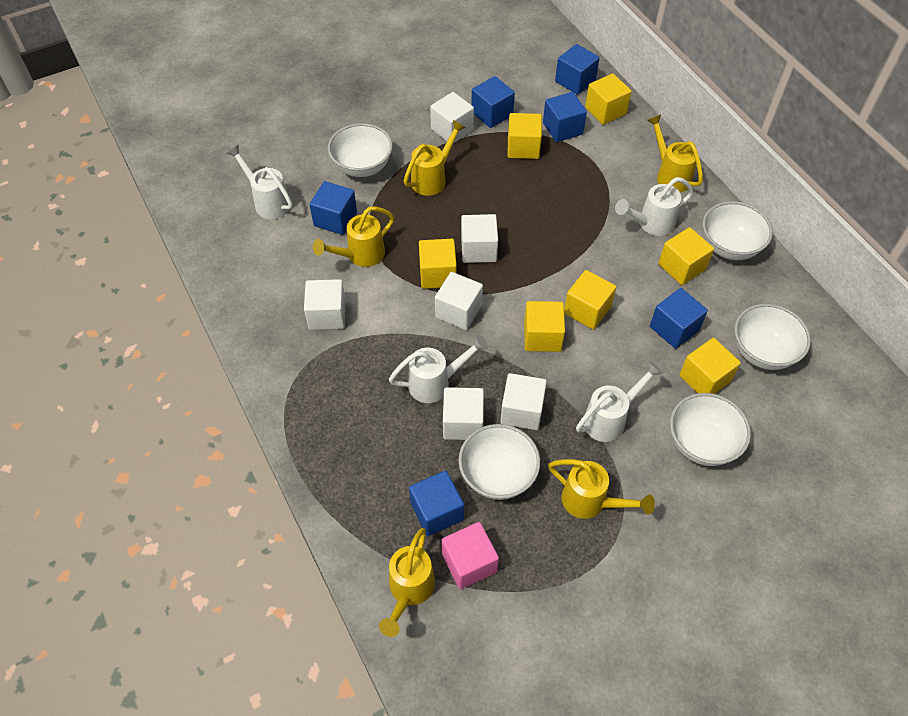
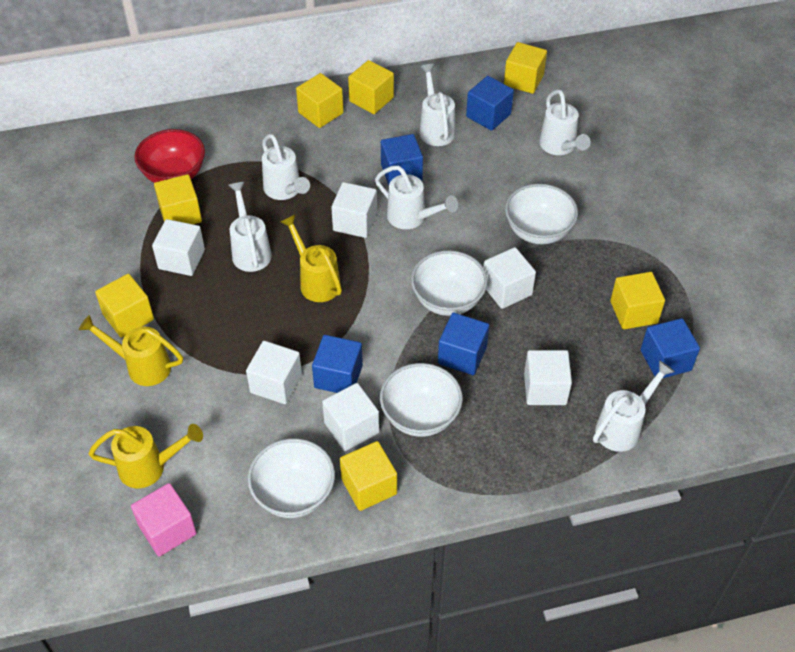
blue cube: 6 -> 5
red bowl: 0 -> 1
white bowl: 5 -> 4
white watering can: 4 -> 6
yellow watering can: 5 -> 3

